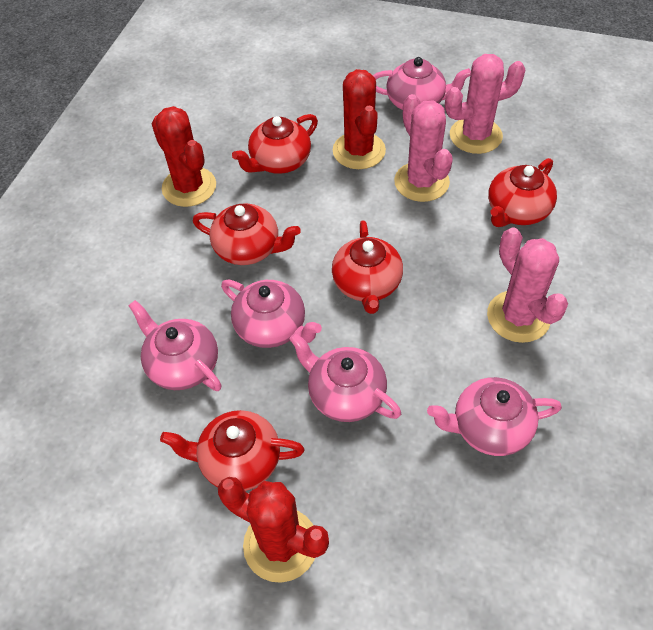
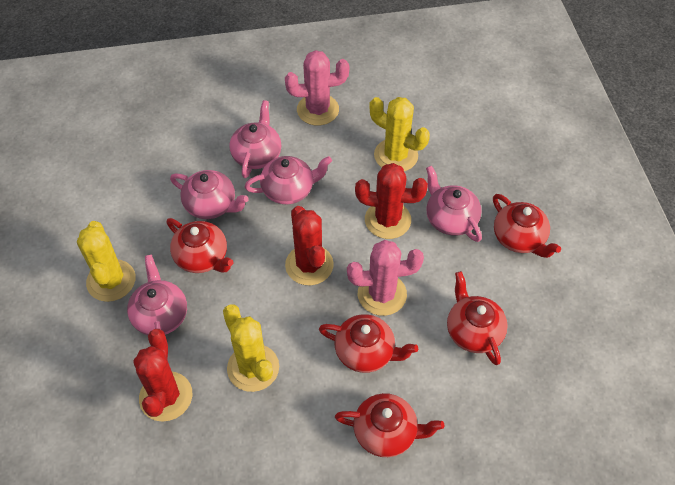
pink cactus: 3 -> 2
yellow cactus: 0 -> 3

